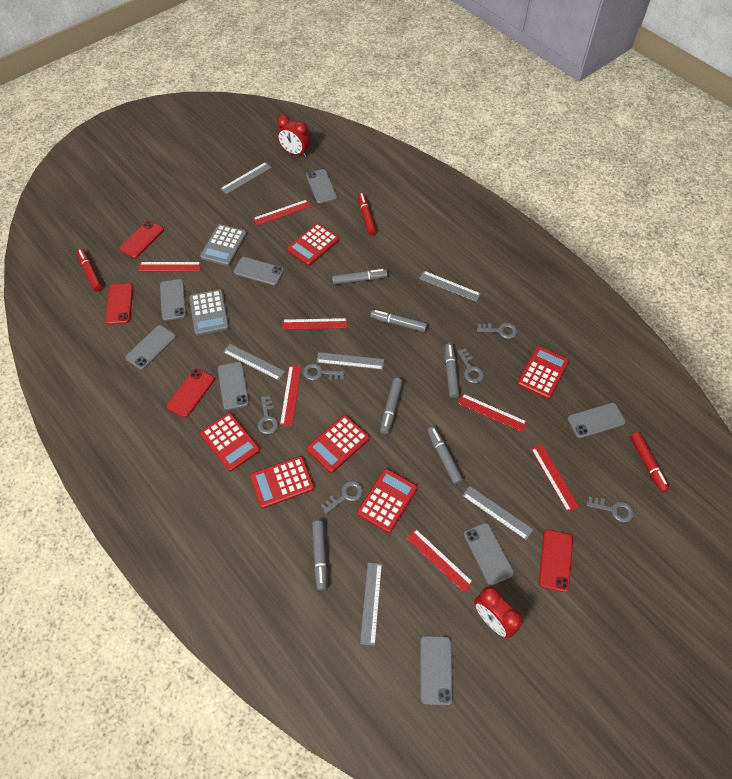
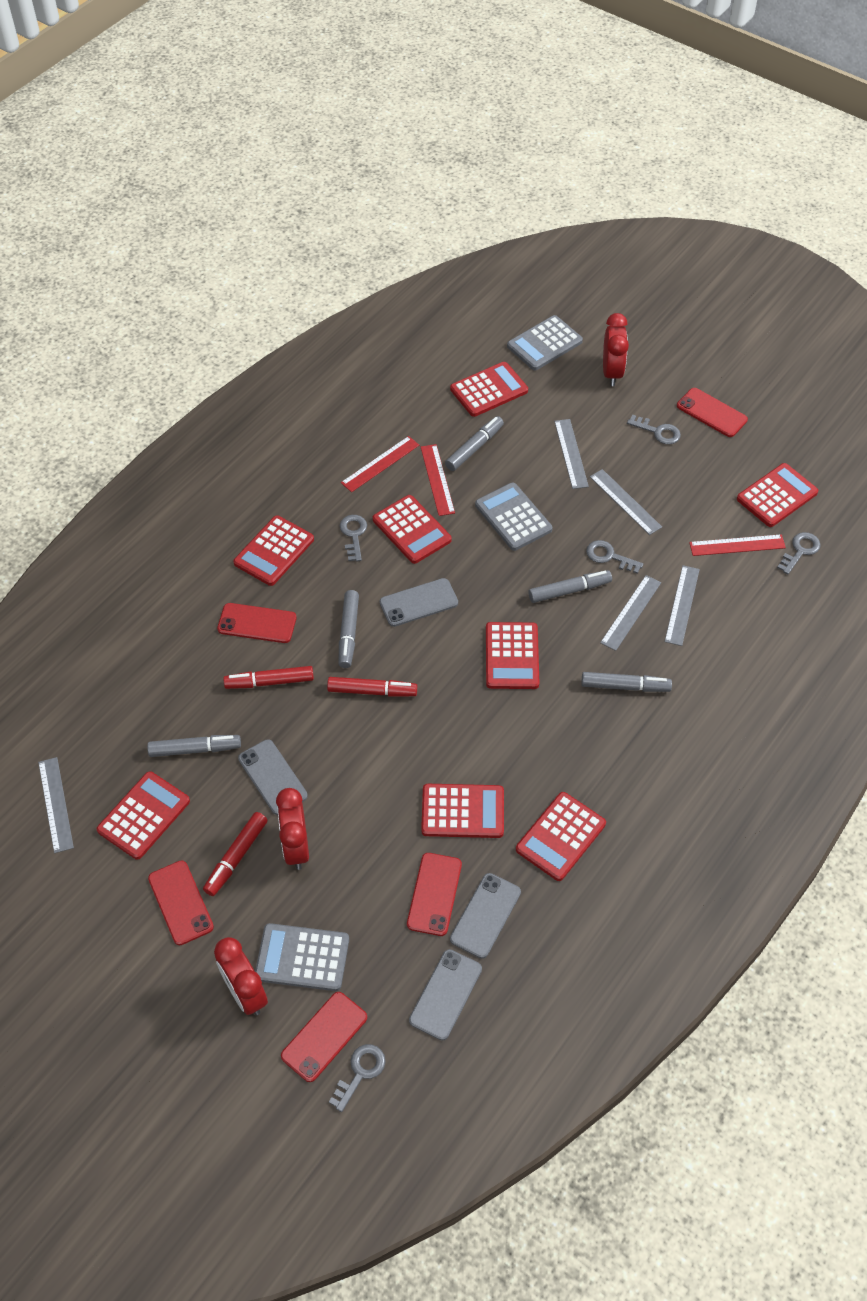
grey calculator: 2 -> 3
grey key: 6 -> 5
grey marker: 6 -> 5
grey phone: 8 -> 4
grey ruler: 6 -> 5
red calculator: 6 -> 8
red clock: 2 -> 3
red phone: 4 -> 5
red ruler: 7 -> 3

